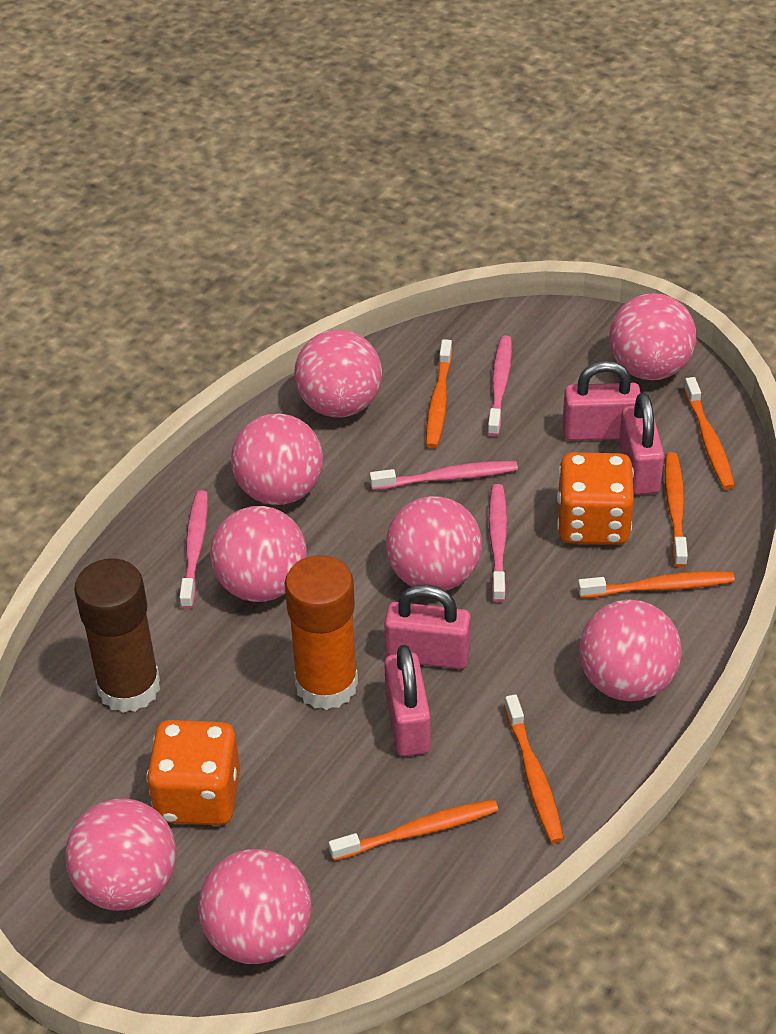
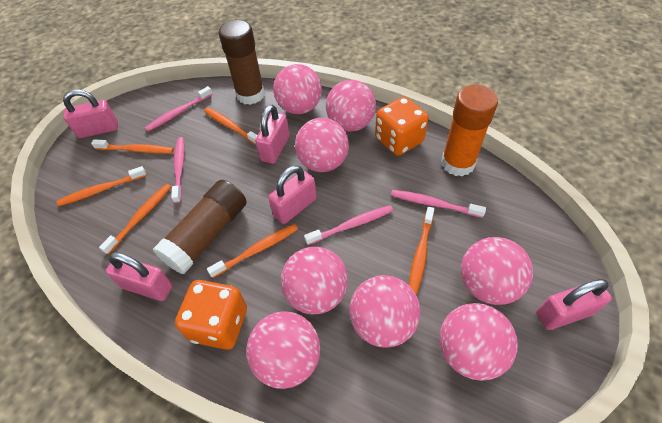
brown glue stick: 1 -> 2
pink padlock: 4 -> 5

